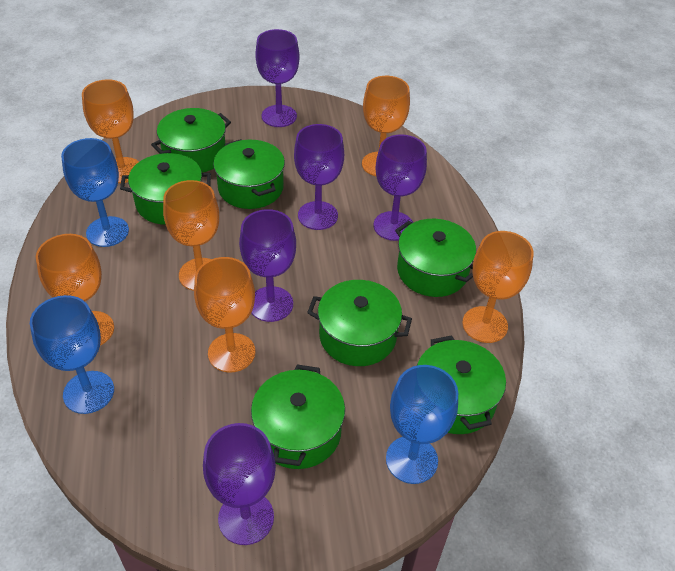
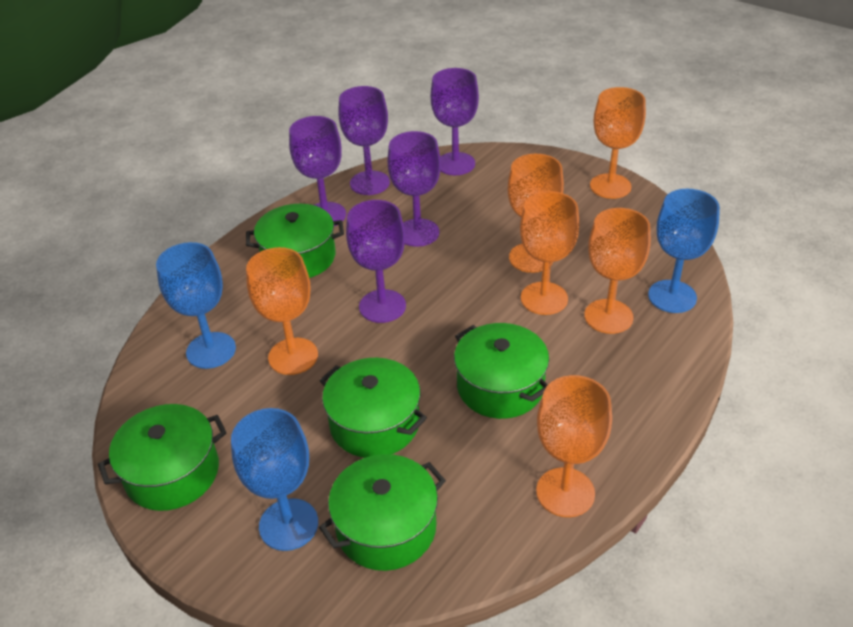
green pot: 7 -> 5

